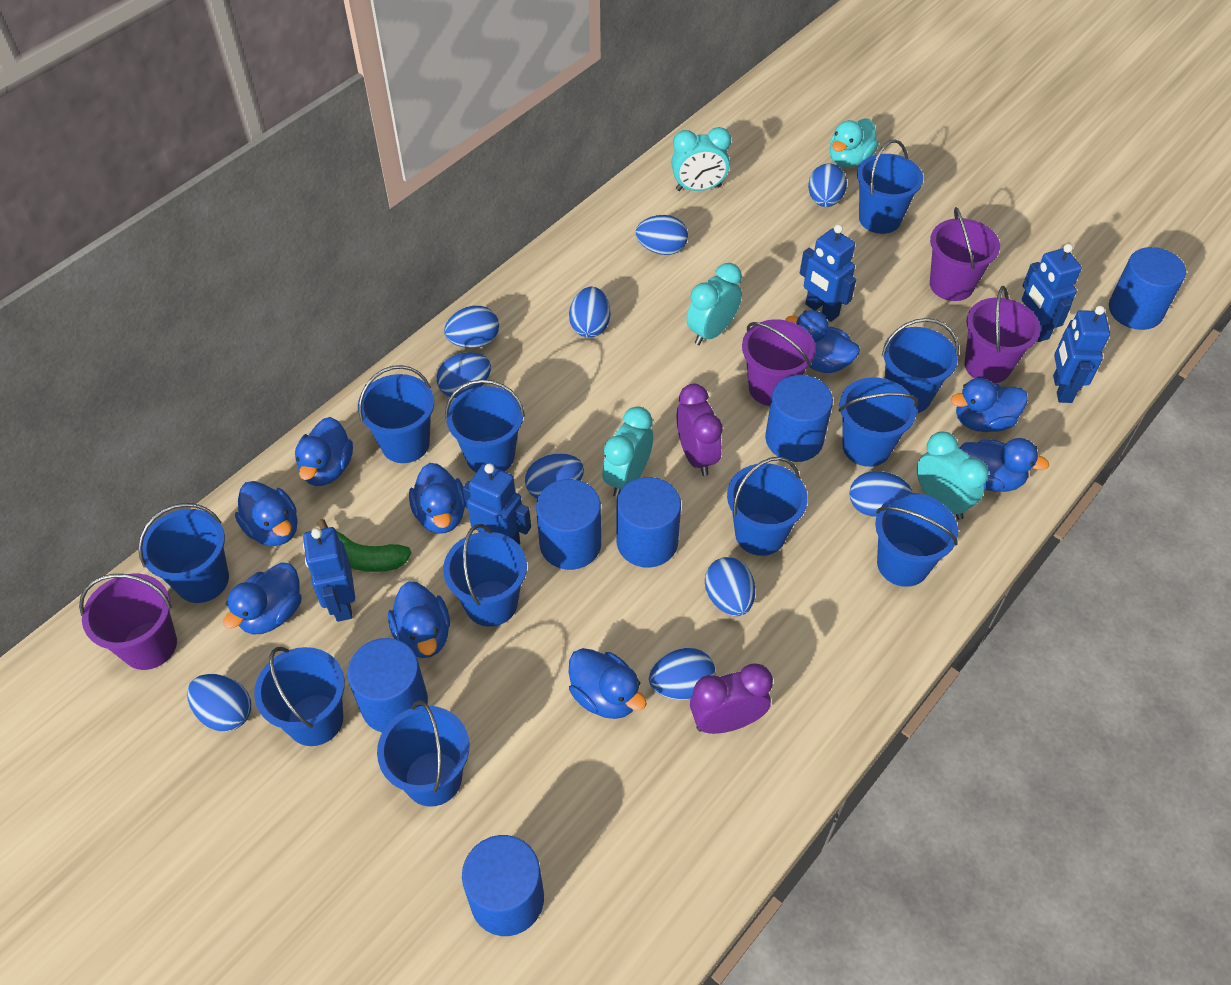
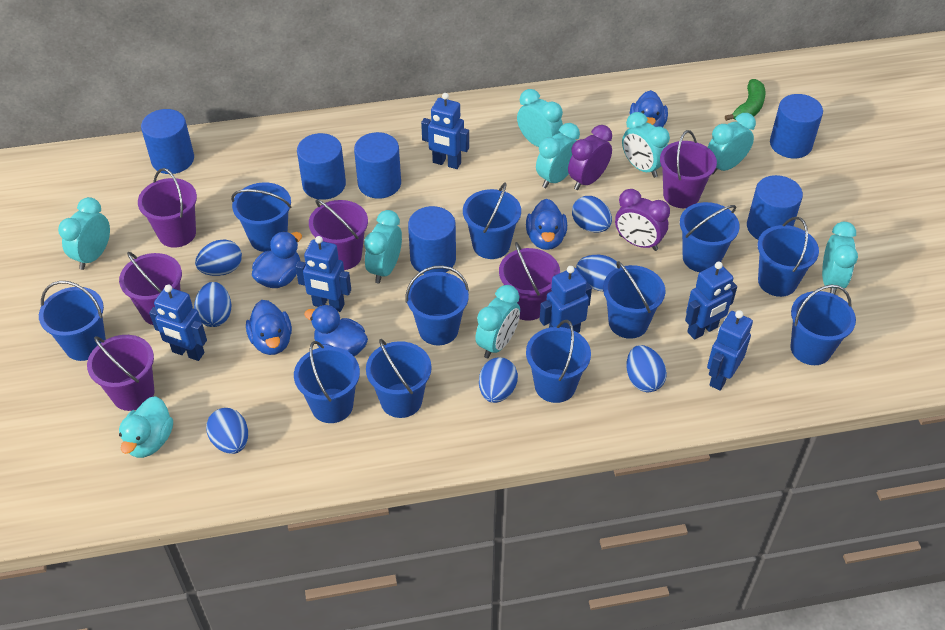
blue duck: 9 -> 5
blue egg: 10 -> 7
blue robot: 5 -> 6
purple bucket: 4 -> 6
turquoise clock: 4 -> 8

